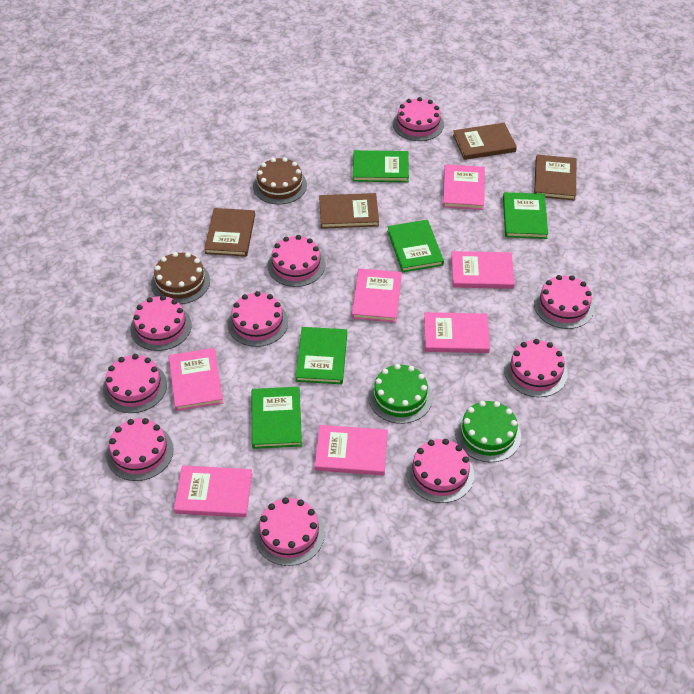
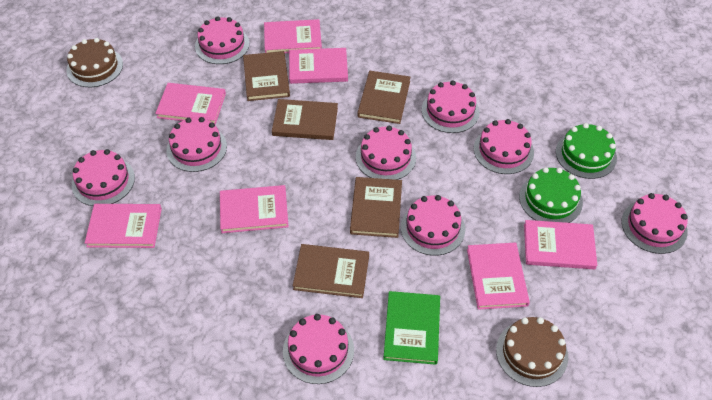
brown book: 4 -> 5
green book: 5 -> 1
pink cake: 10 -> 9

